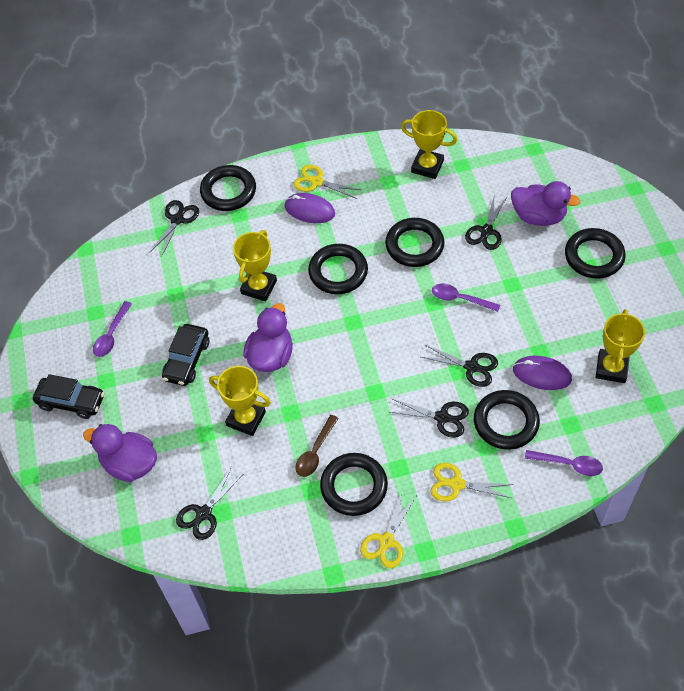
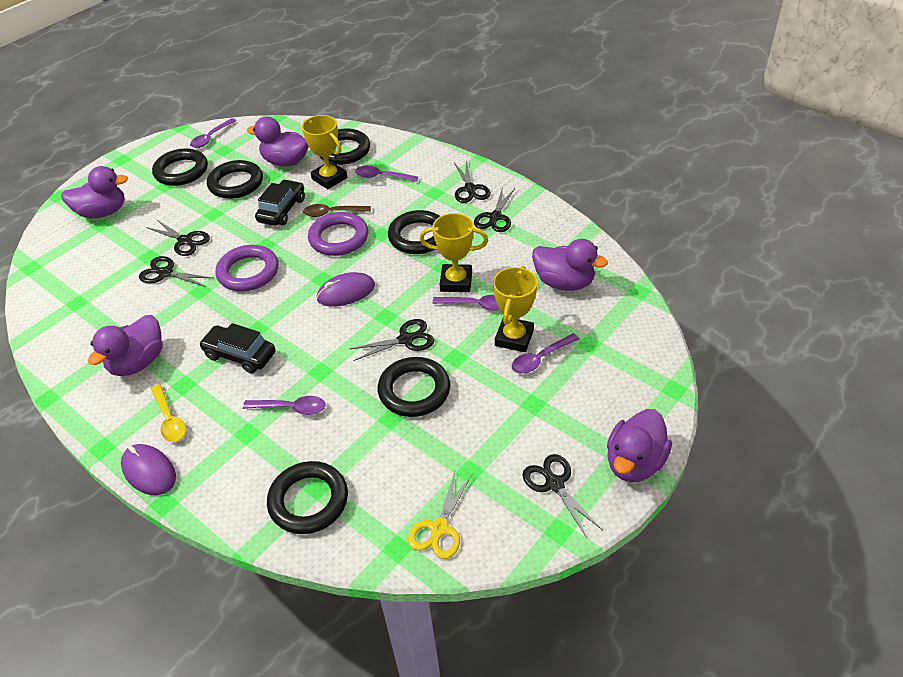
black scissors: 5 -> 6
purple duck: 3 -> 5
purple ring: 0 -> 2
purple spoon: 3 -> 5
yellow scissors: 3 -> 1
yellow spoon: 0 -> 1
yellow trophy: 4 -> 3

